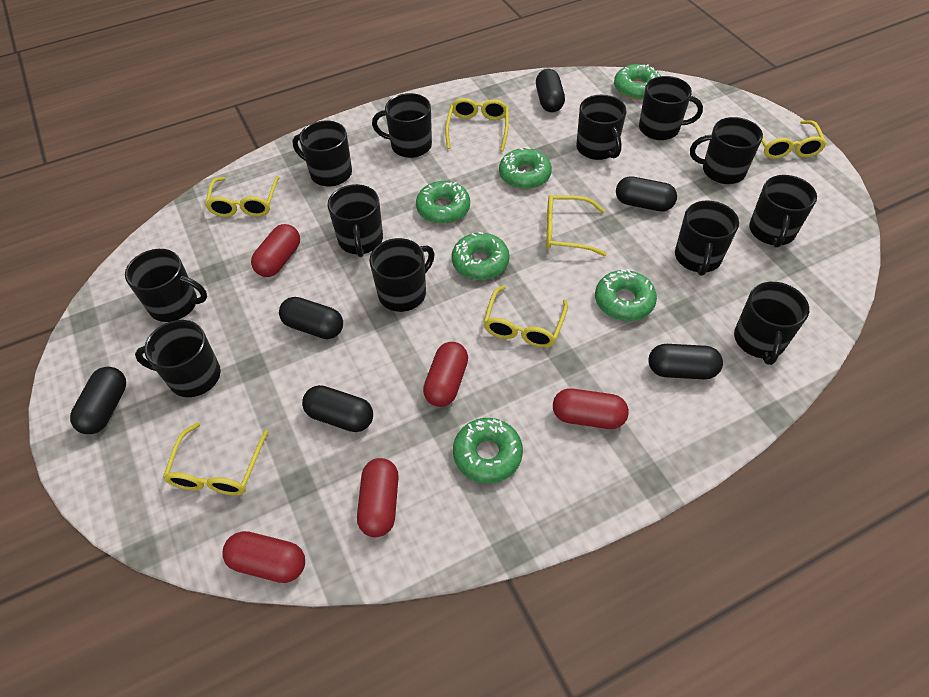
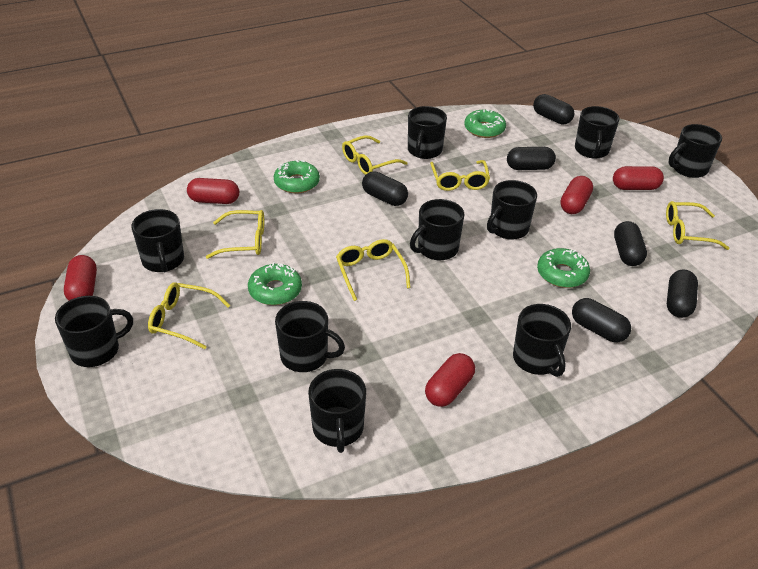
black mug: 12 -> 10
green donut: 6 -> 4

